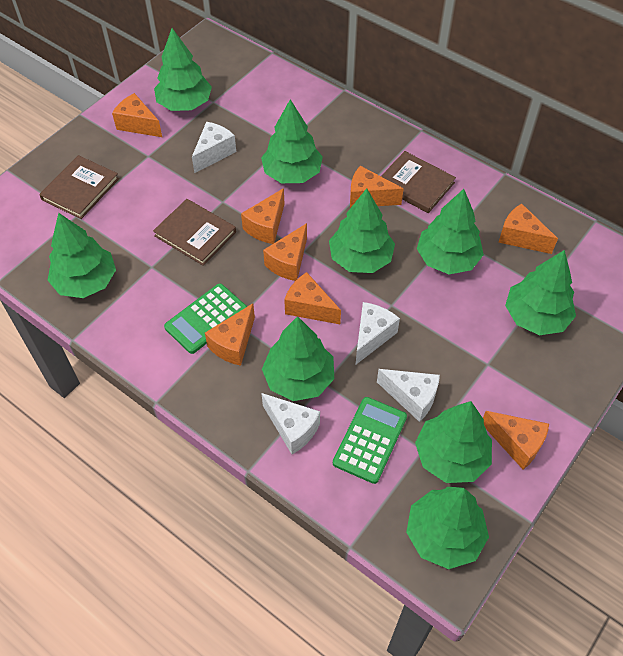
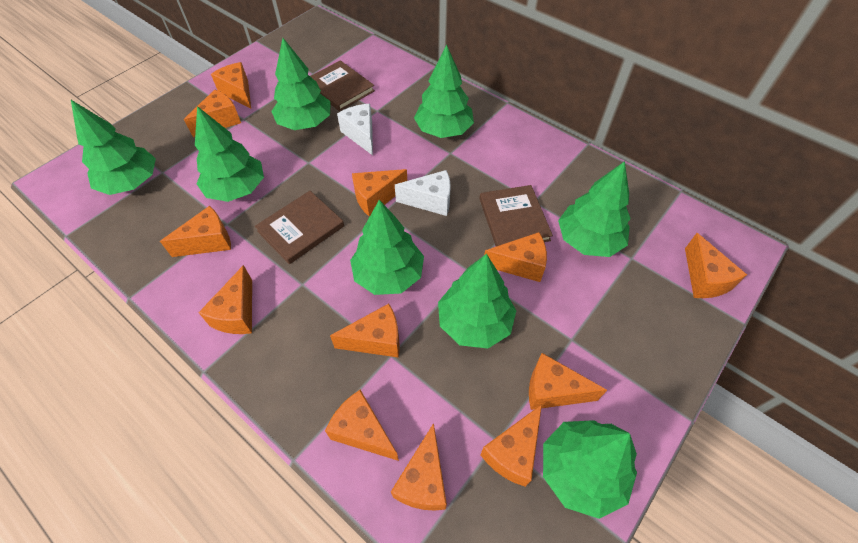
green calculator: 2 -> 0
green tree: 9 -> 8
orange cheese: 8 -> 12
white cheese: 4 -> 2

